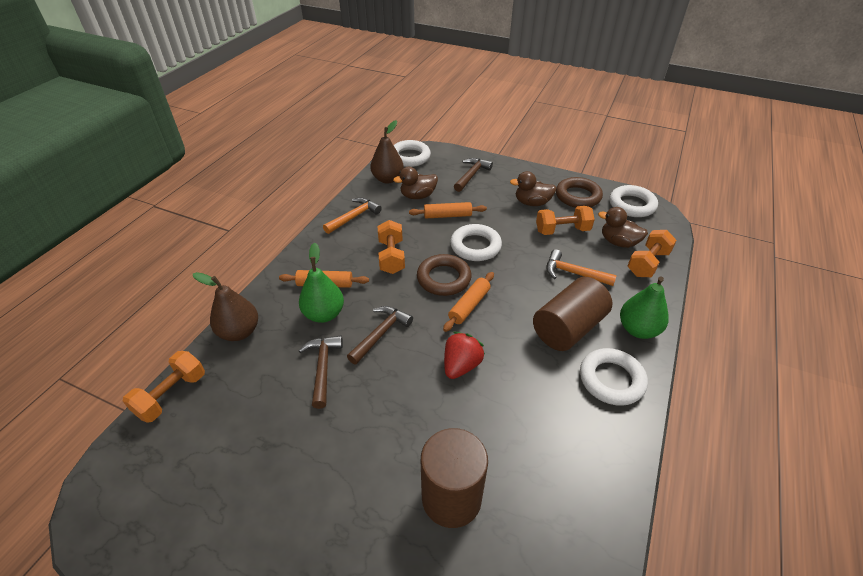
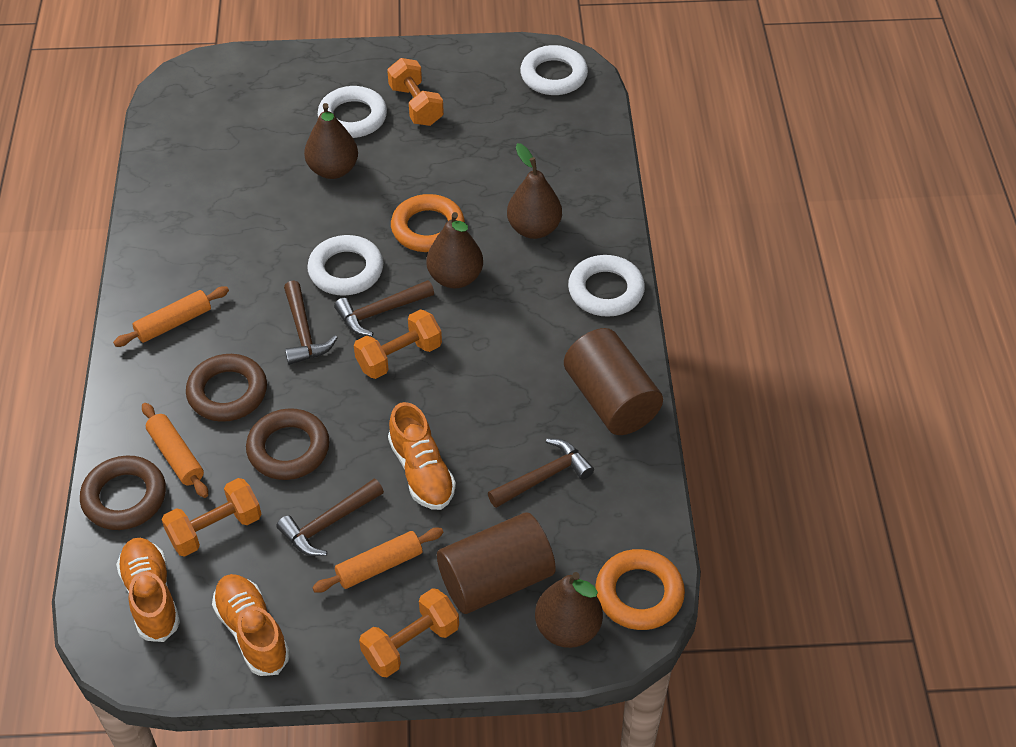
brown duck: 3 -> 0
brown hammer: 3 -> 4
brown pear: 2 -> 4
brown ring: 2 -> 3
green pear: 2 -> 0
orange hammer: 2 -> 0
orange ring: 0 -> 2
orange shoe: 0 -> 3
red strawberry: 1 -> 0

